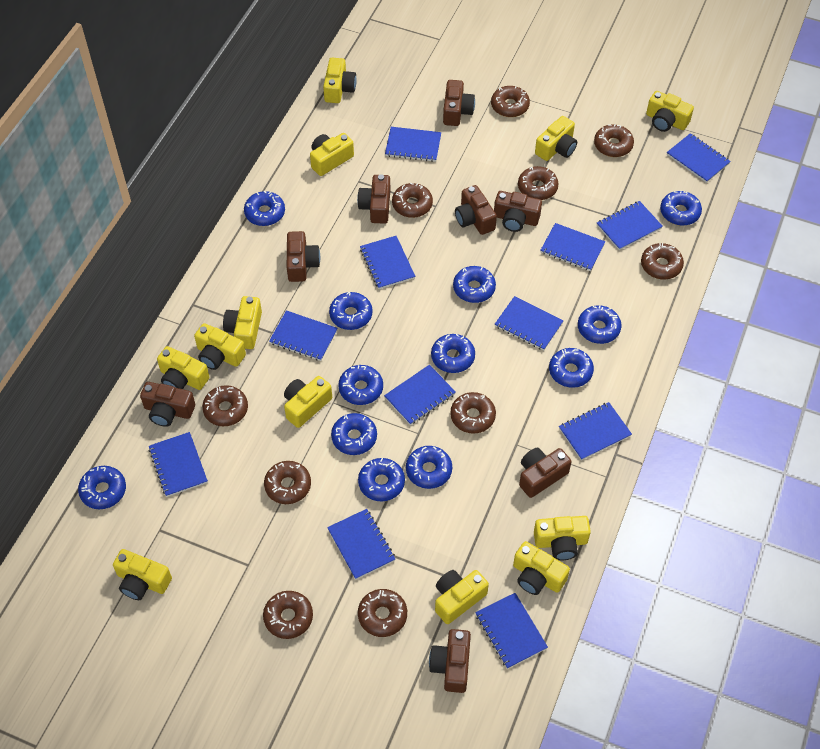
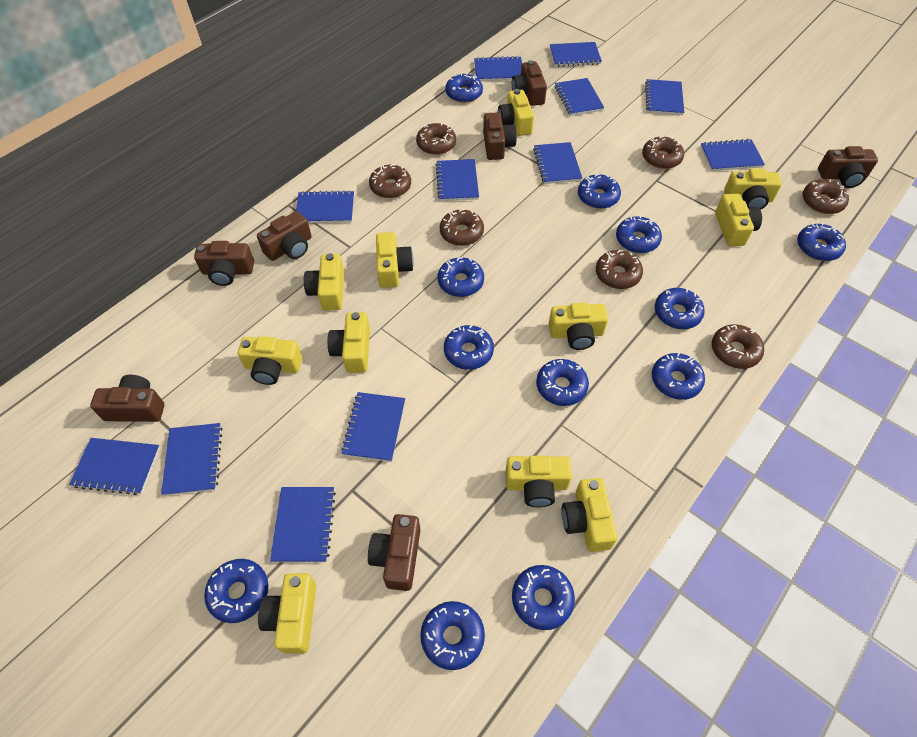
brown camera: 8 -> 7
brown donut: 10 -> 7
yellow camera: 12 -> 11

